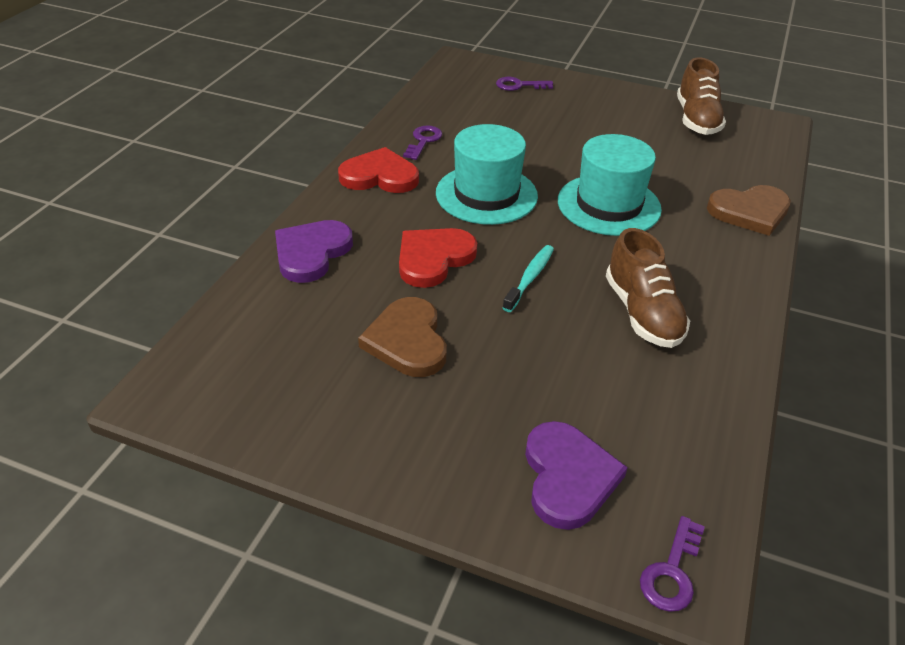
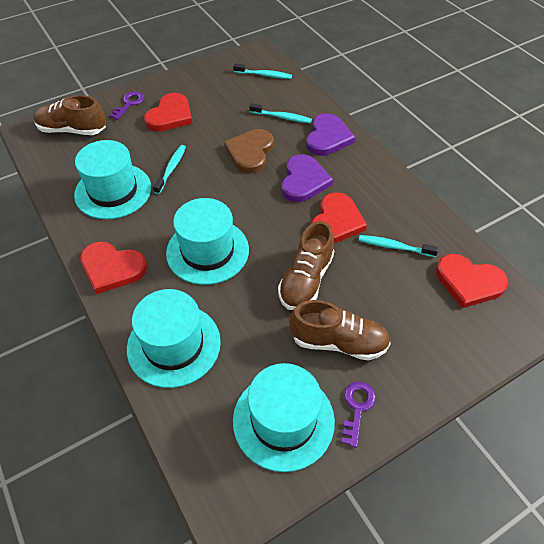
brown heart: 2 -> 1
brown shoe: 2 -> 3
purple key: 3 -> 2
red heart: 2 -> 4
turquoise hat: 2 -> 4
turquoise toothbrush: 1 -> 4

